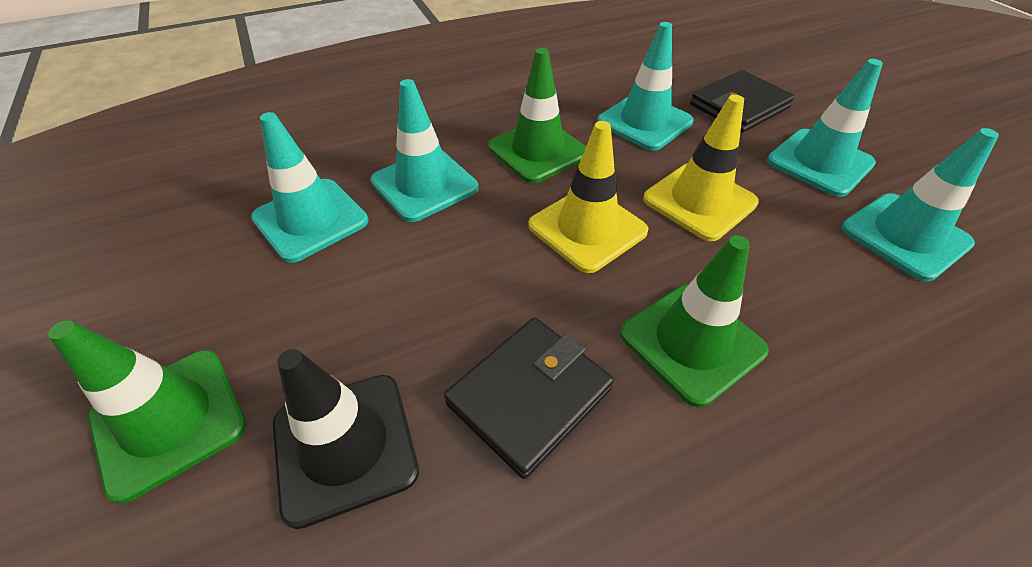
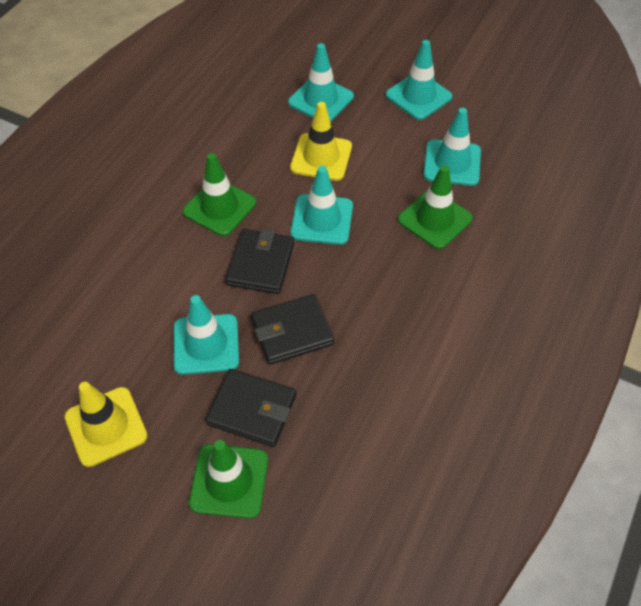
black traffic cone: 1 -> 0
black wallet: 2 -> 3

